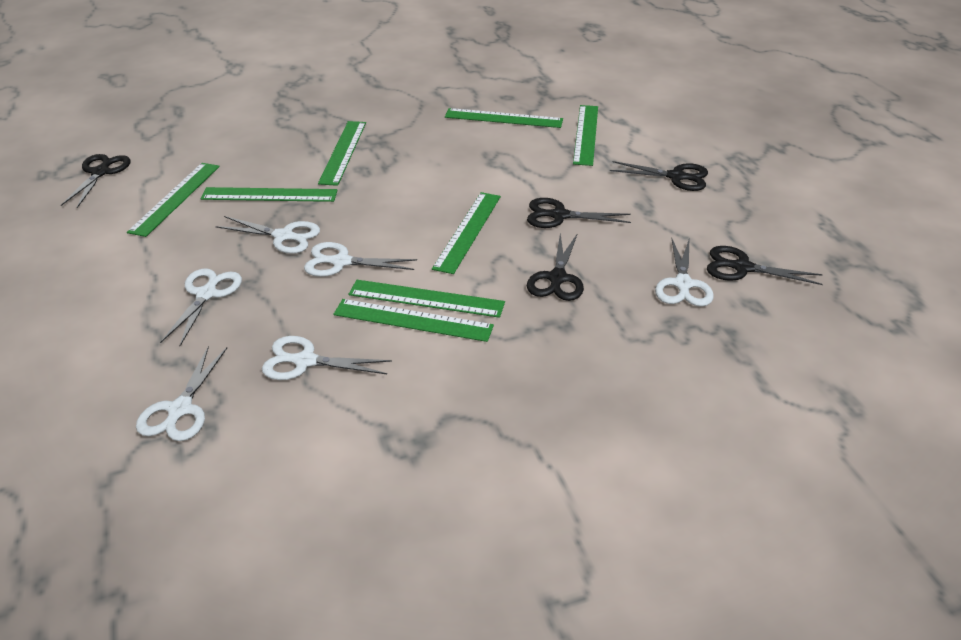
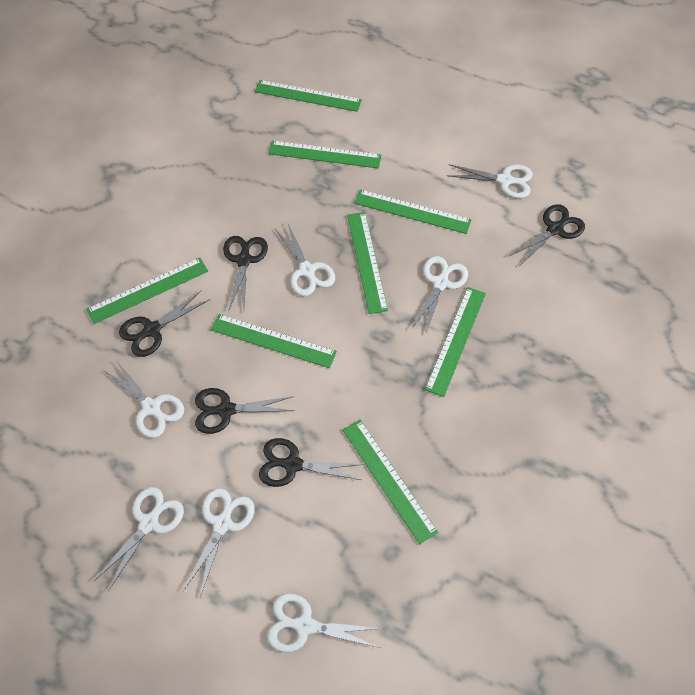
white scissors: 6 -> 7

